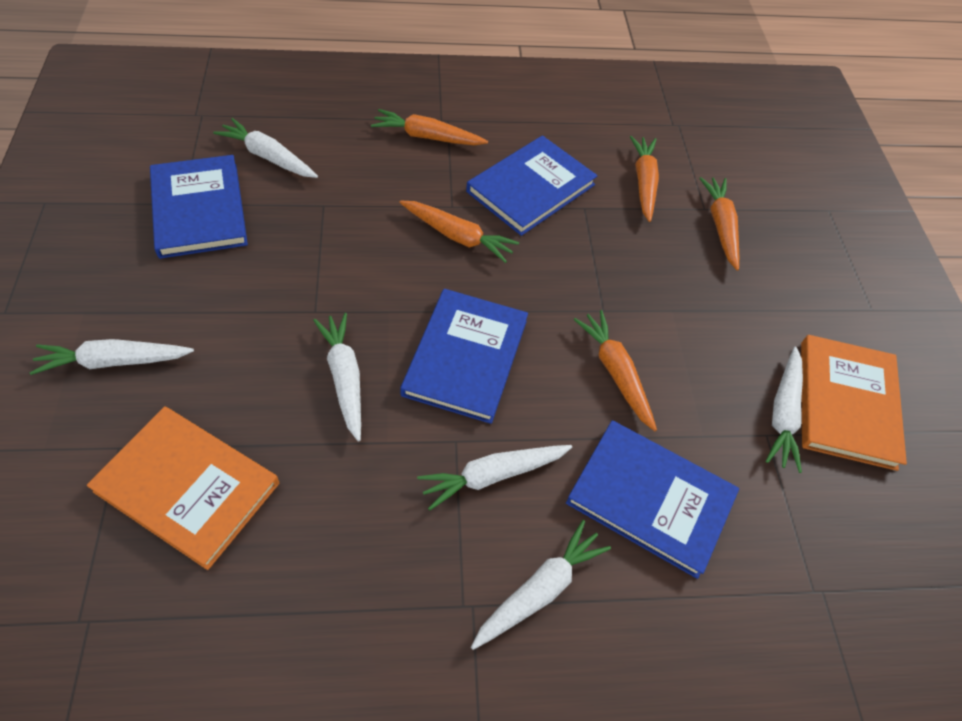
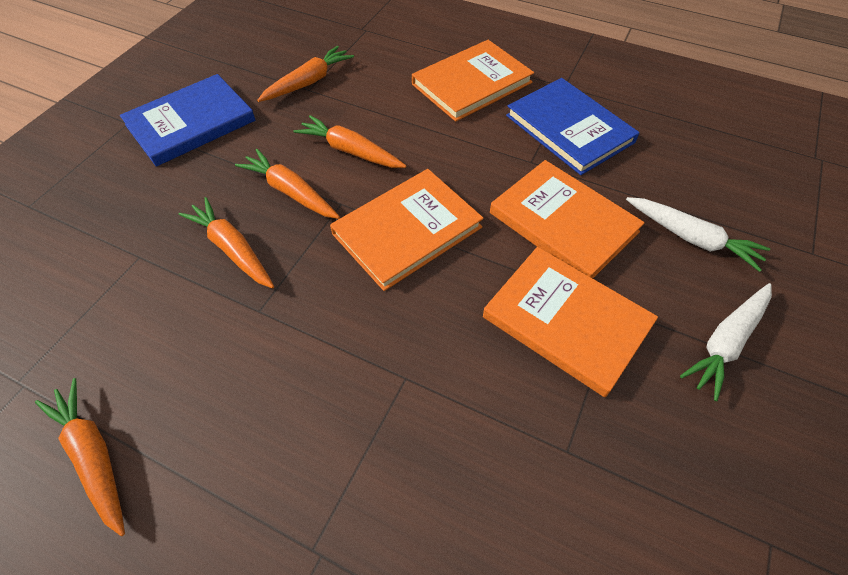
blue book: 4 -> 2
orange book: 2 -> 4
white carrot: 6 -> 2

